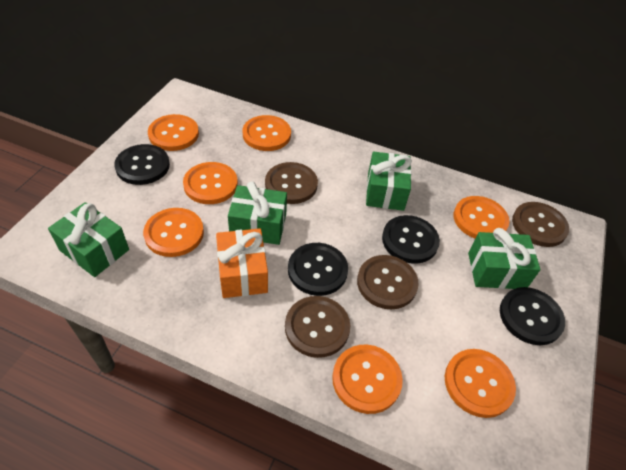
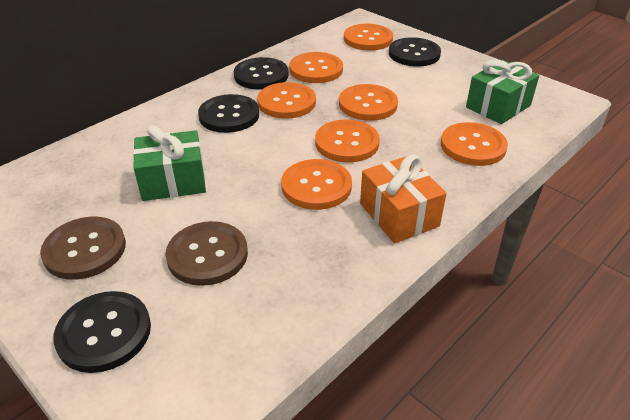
brown button: 4 -> 2
green gift: 4 -> 2

